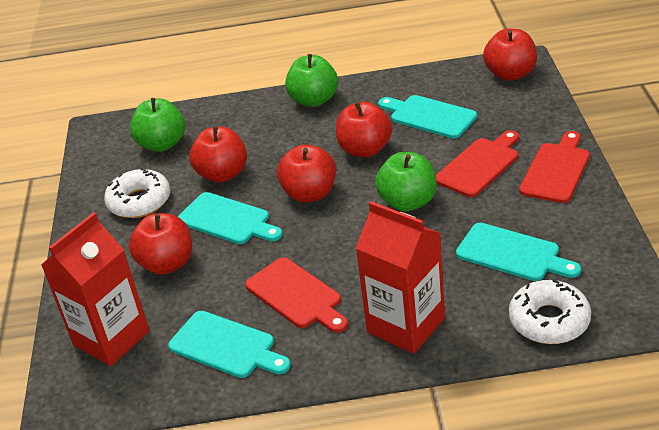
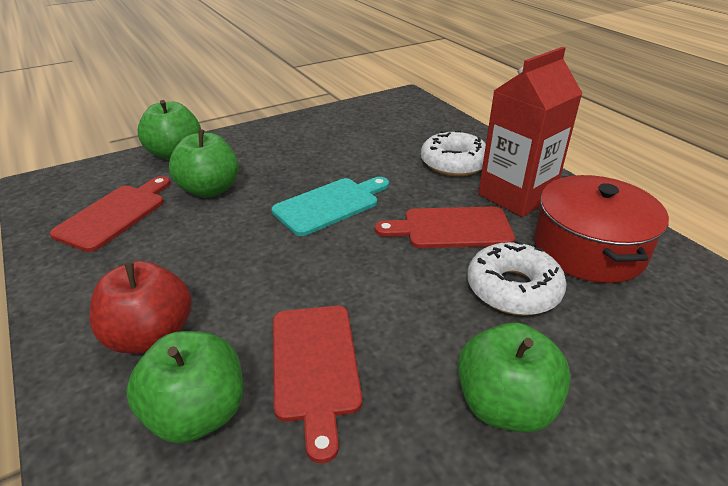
green apple: 3 -> 4
red apple: 5 -> 1
red carton: 2 -> 1
red pot: 0 -> 1
turquoise cutting board: 4 -> 1

